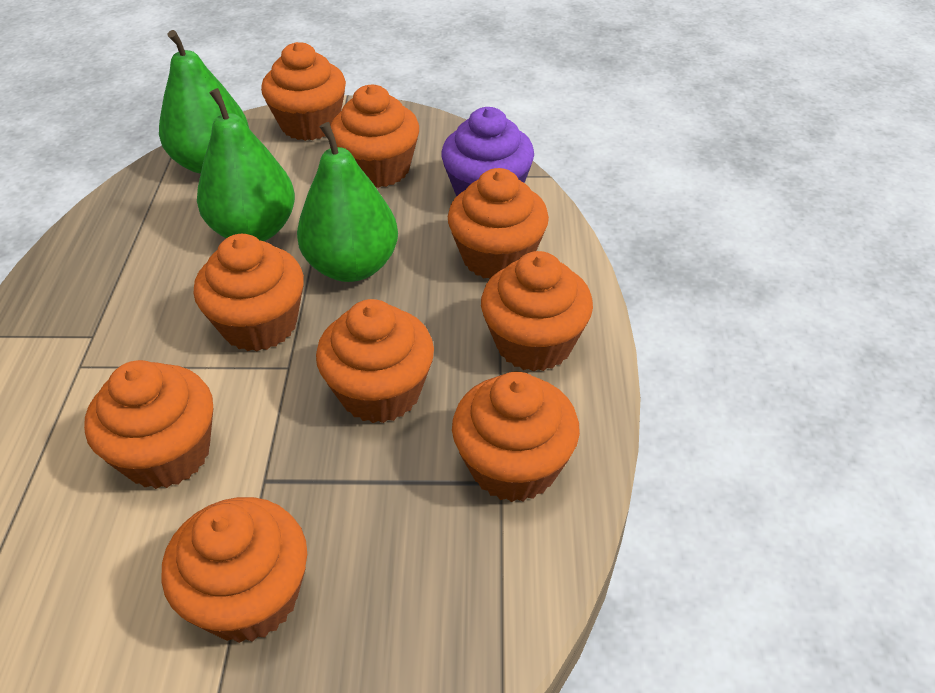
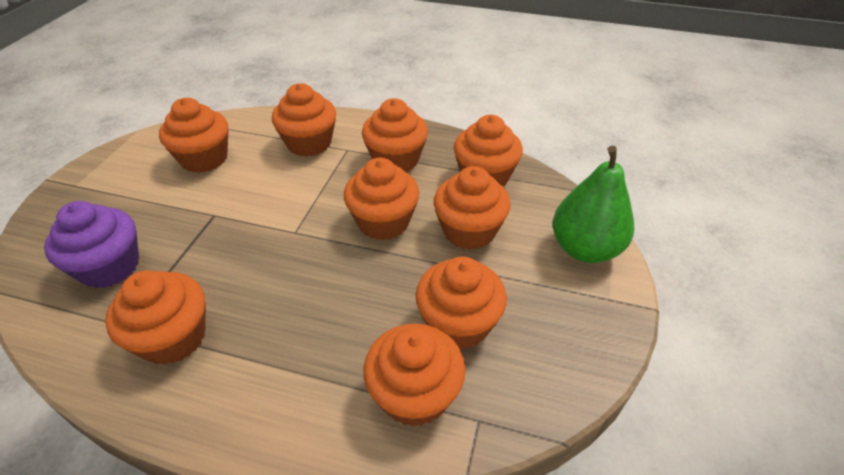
green pear: 3 -> 1

